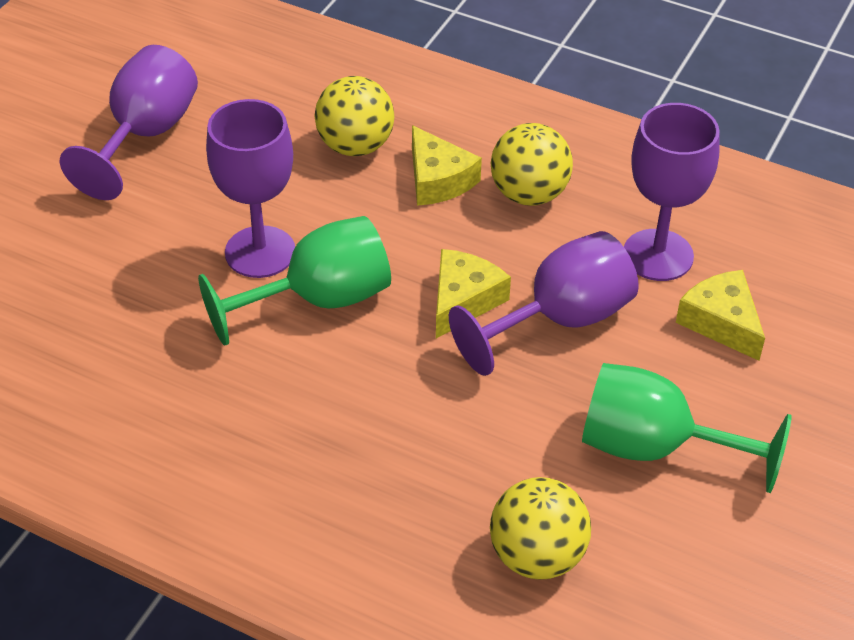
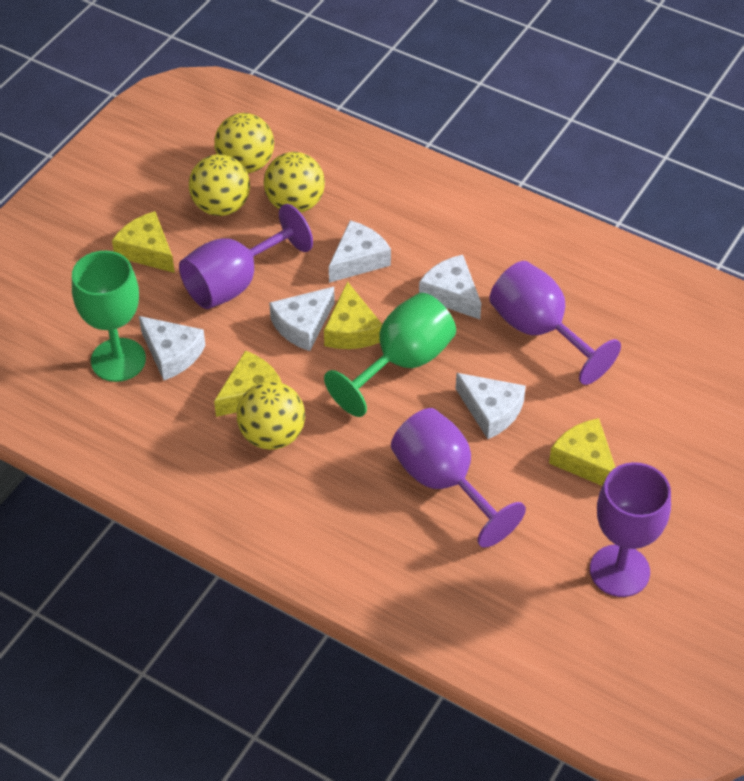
white cheese: 0 -> 5
yellow ball: 3 -> 4
yellow cheese: 3 -> 4

